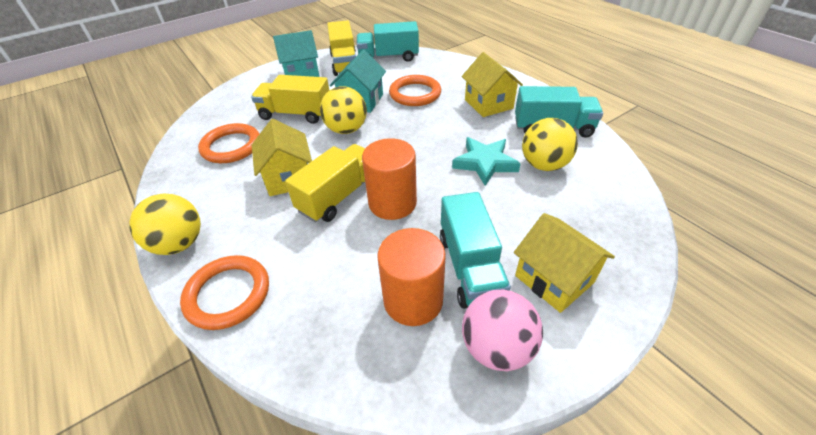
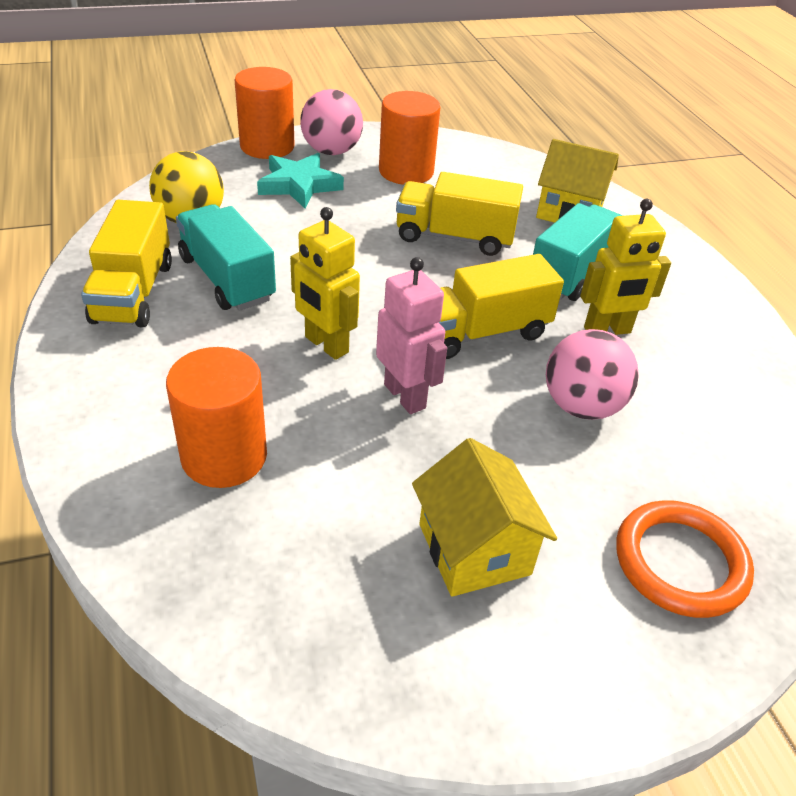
orange cylinder: 2 -> 3
orange ring: 3 -> 1
pink ball: 1 -> 2
pink robot: 0 -> 1
turquoise house: 2 -> 0
turquoise truck: 3 -> 2
yellow ball: 3 -> 1
yellow house: 3 -> 2
yellow robot: 0 -> 2

